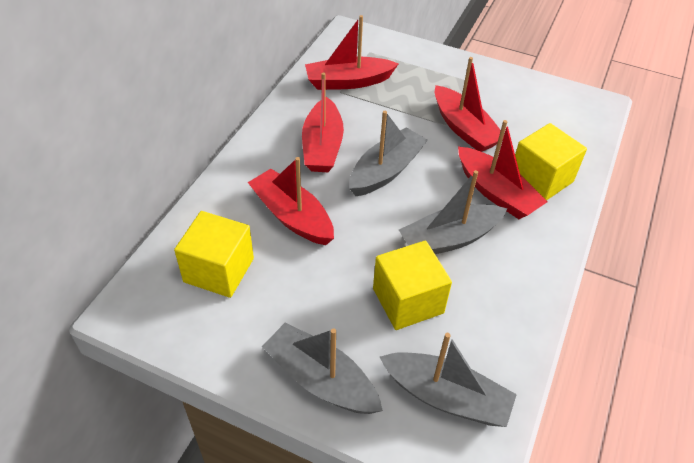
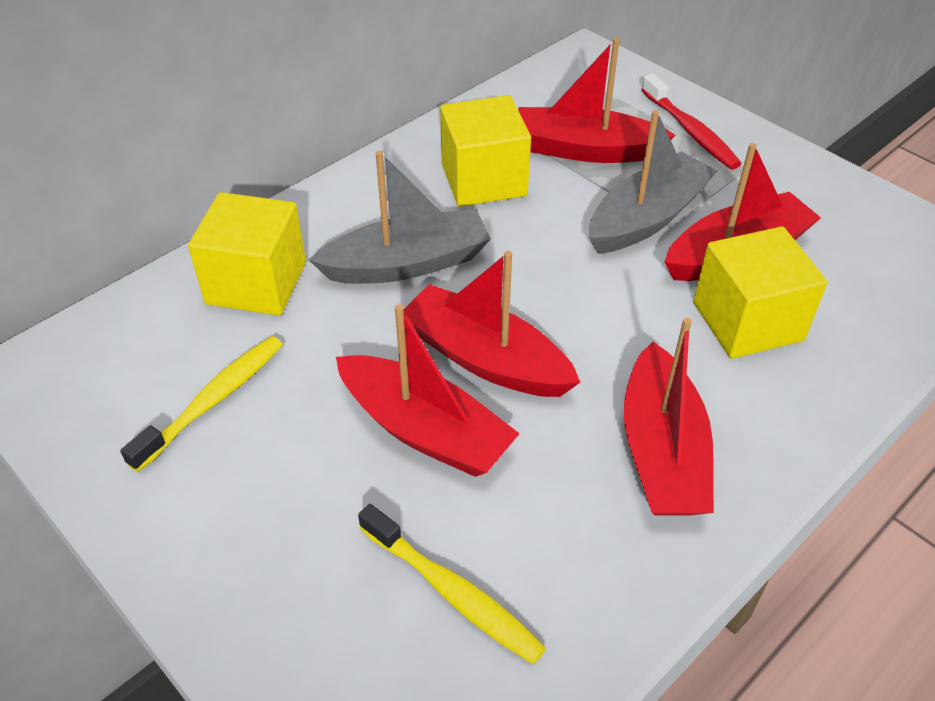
grey boat: 4 -> 2
red toothbrush: 0 -> 1
yellow toothbrush: 0 -> 2

